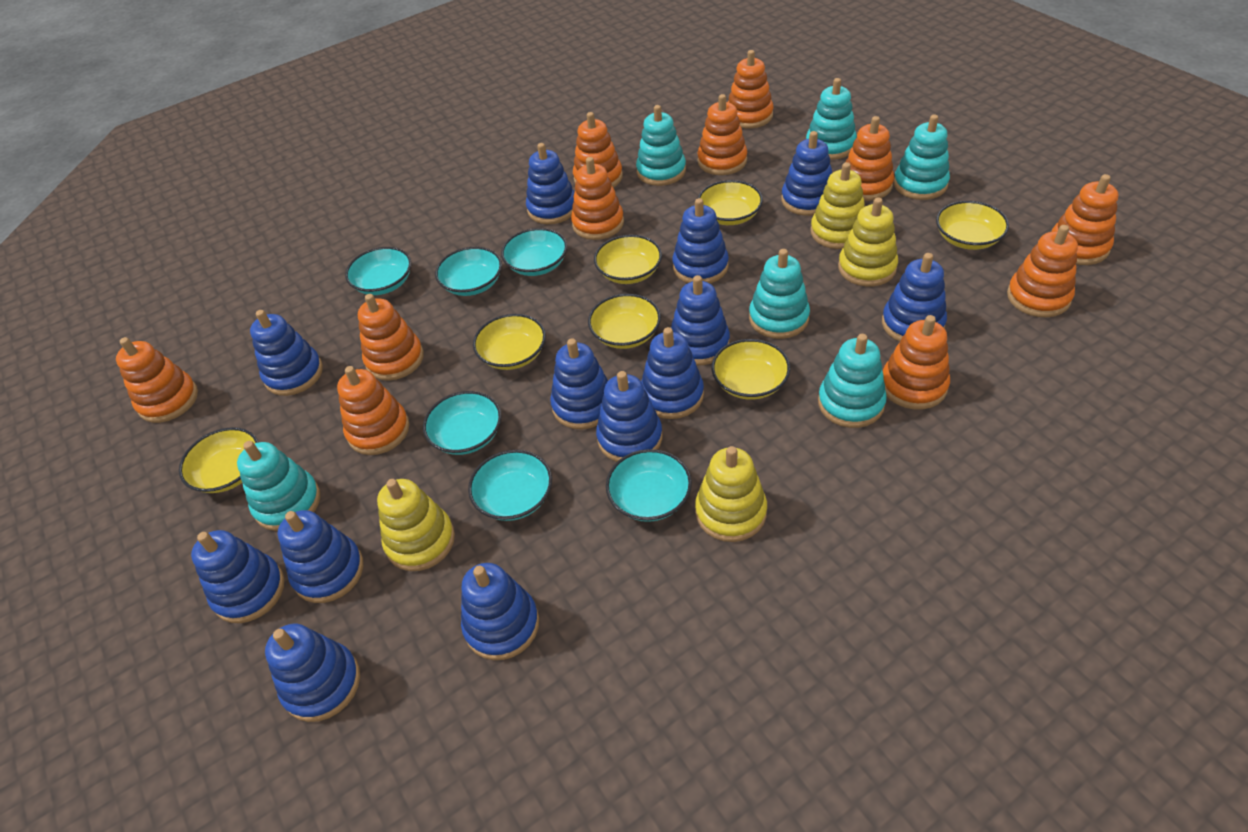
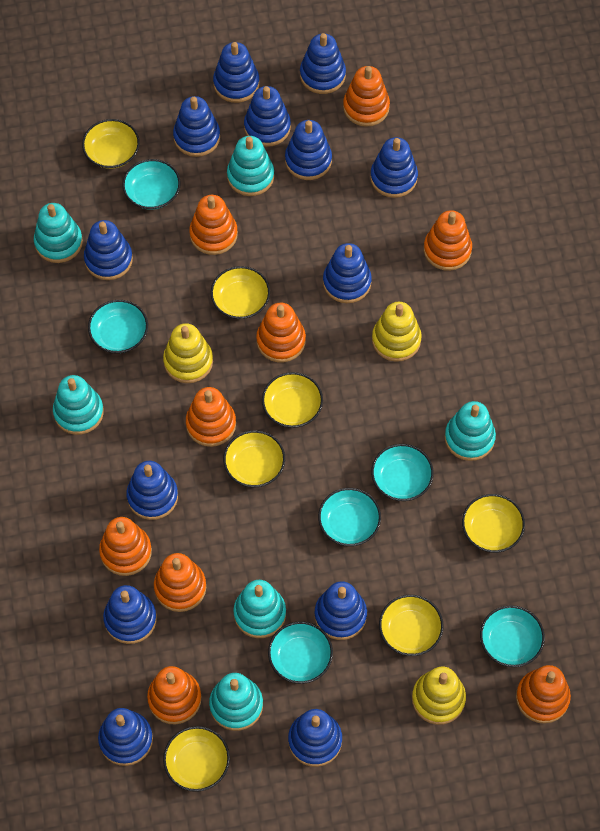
orange stacking toy: 11 -> 9
yellow stacking toy: 4 -> 3

